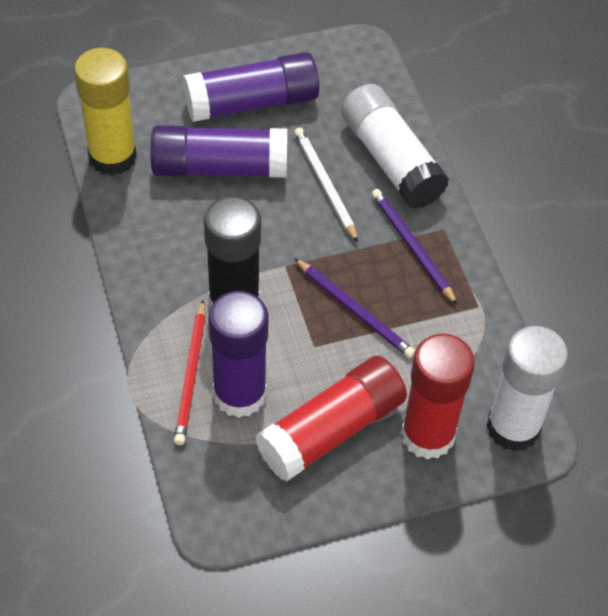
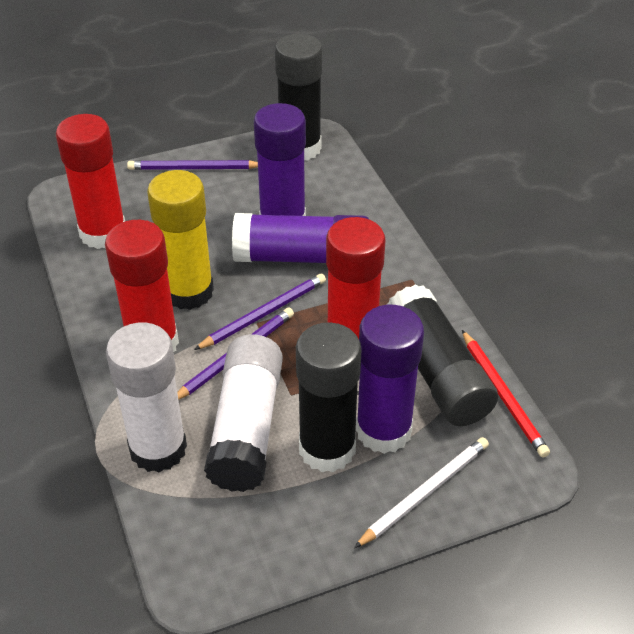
black glue stick: 1 -> 3
purple pencil: 2 -> 3
red glue stick: 2 -> 3

